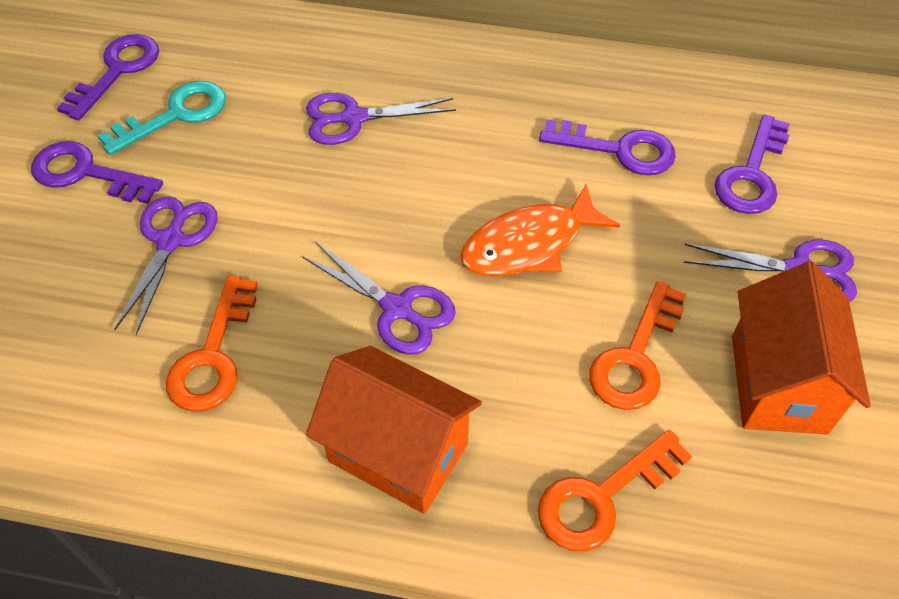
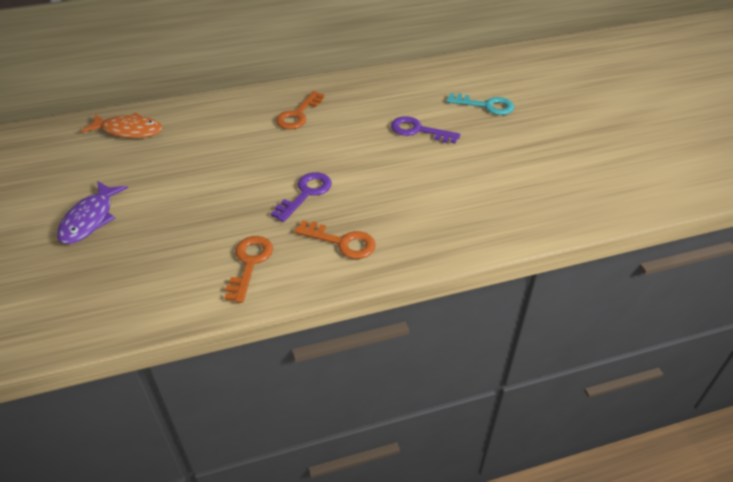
orange house: 2 -> 0
purple fish: 0 -> 1
purple key: 4 -> 2
purple scissors: 4 -> 0

